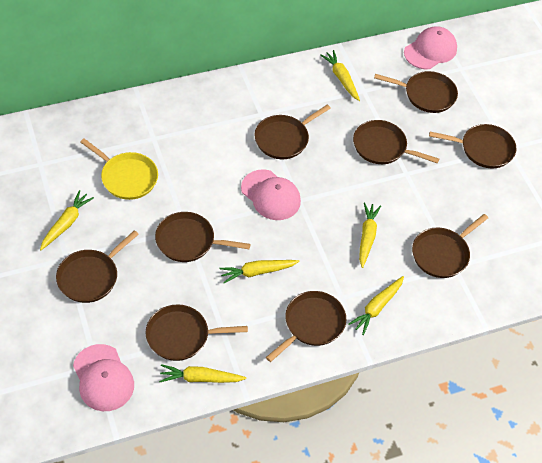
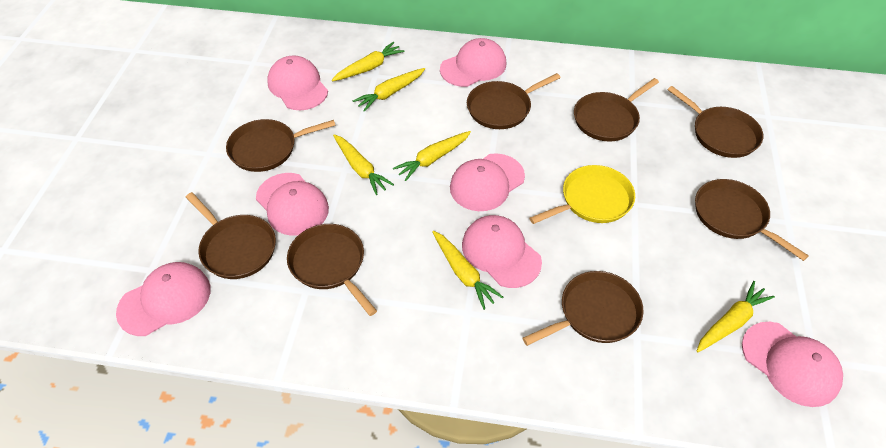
brown pan: 9 -> 8
pink cap: 3 -> 7

